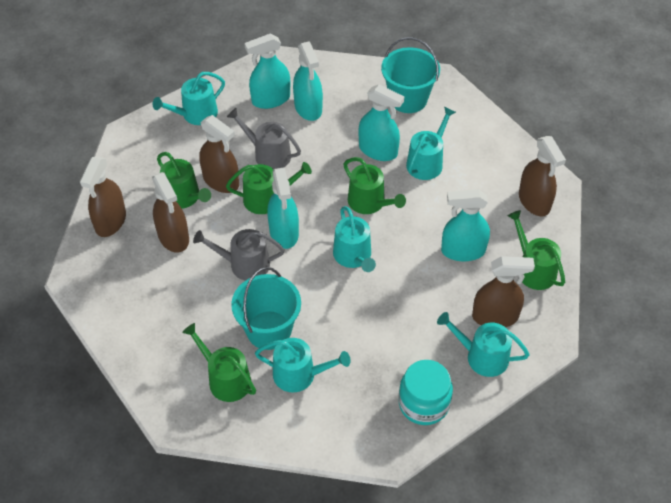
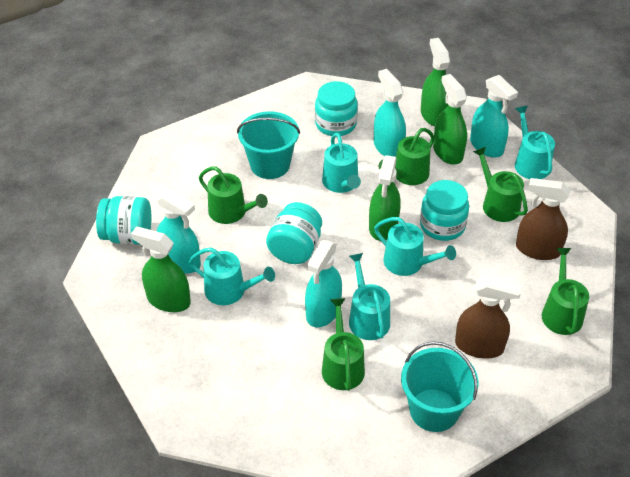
brown spray bottle: 5 -> 2
green spray bottle: 0 -> 4
grey watering can: 2 -> 0
turquoise jar: 1 -> 4
turquoise spray bottle: 5 -> 4

